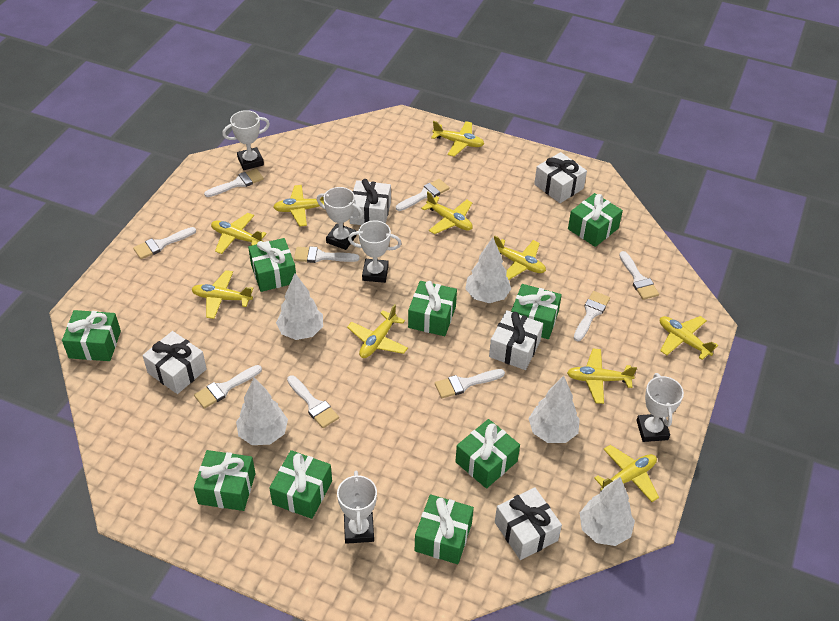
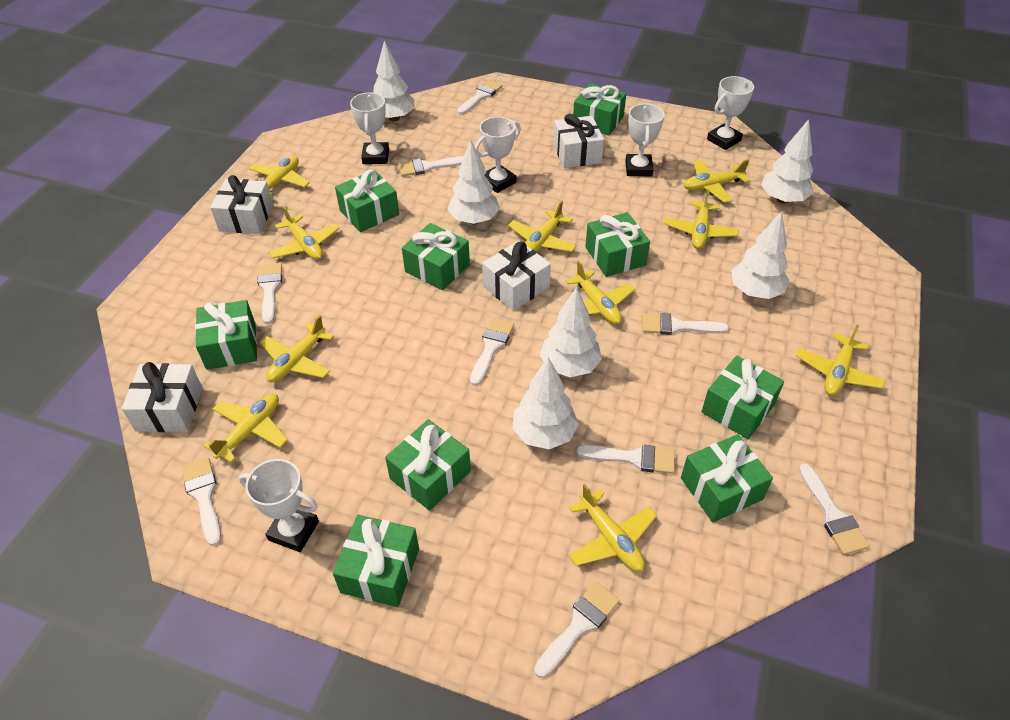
white gift: 5 -> 4
white tree: 5 -> 6

